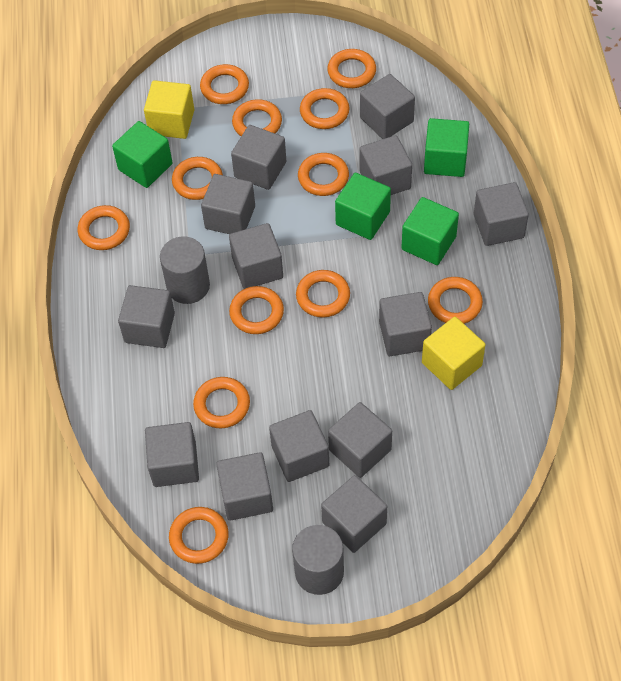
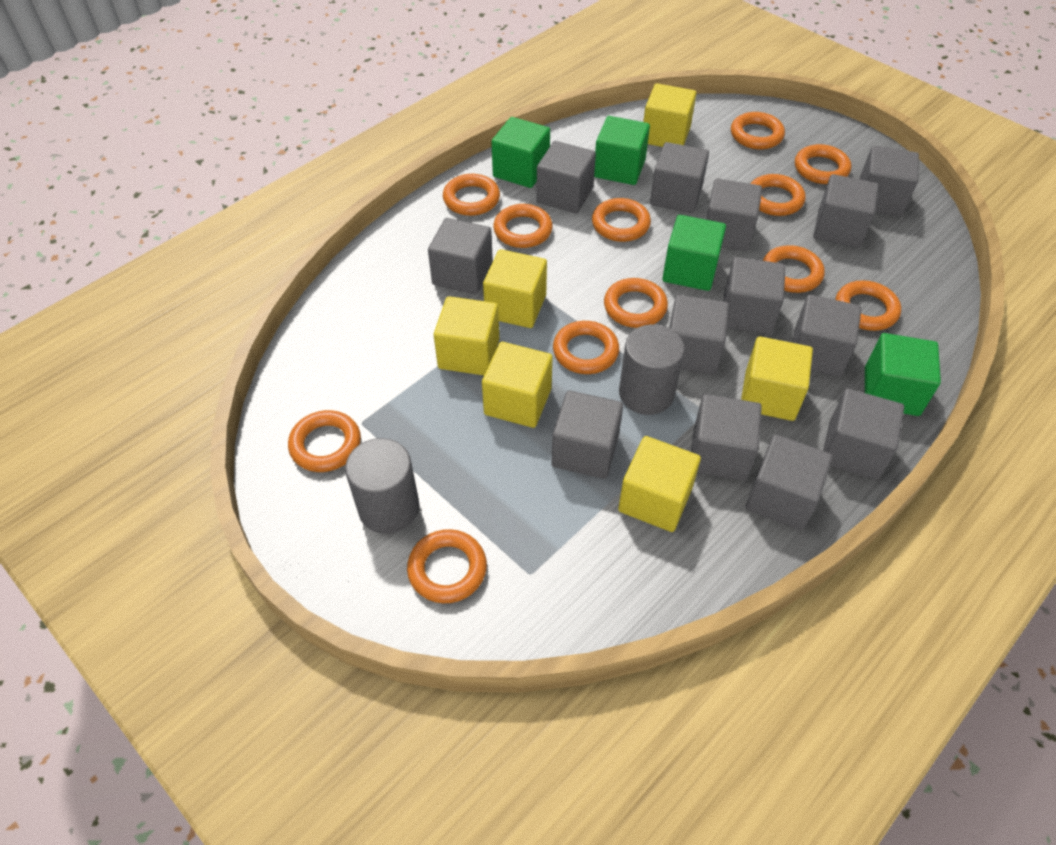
yellow cube: 2 -> 6

